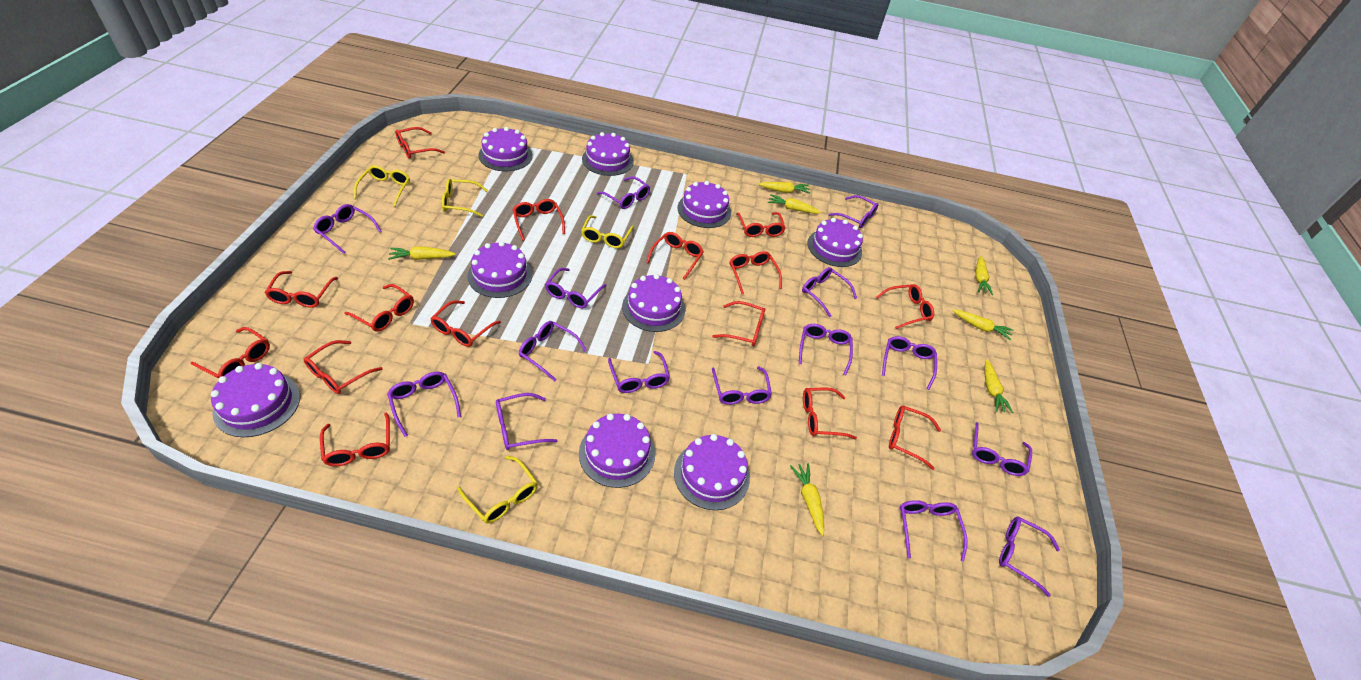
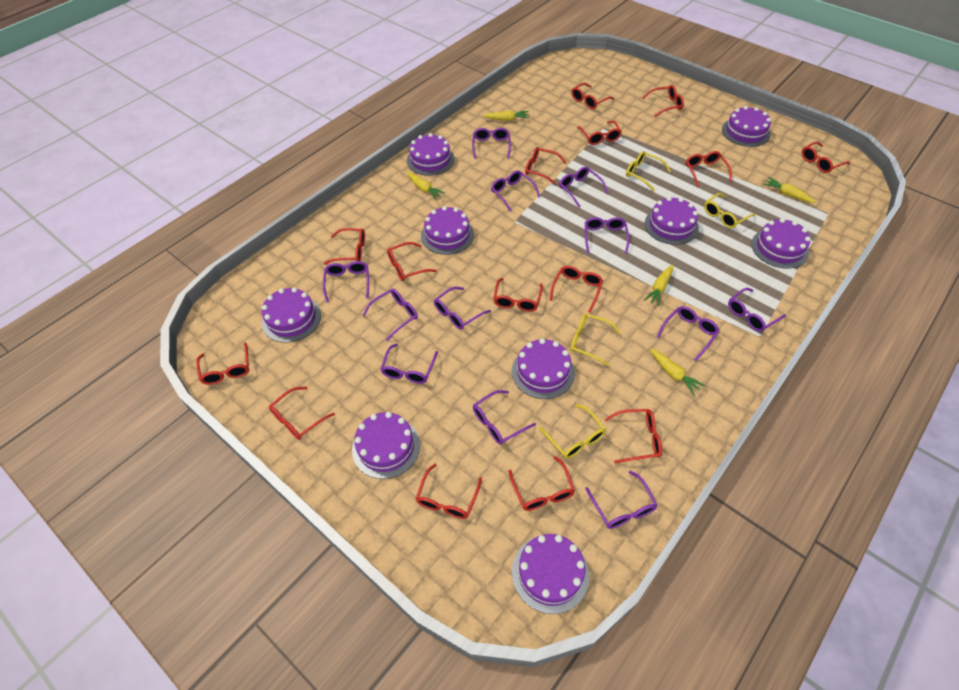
purple glasses: 15 -> 12
yellow carrot: 7 -> 5

